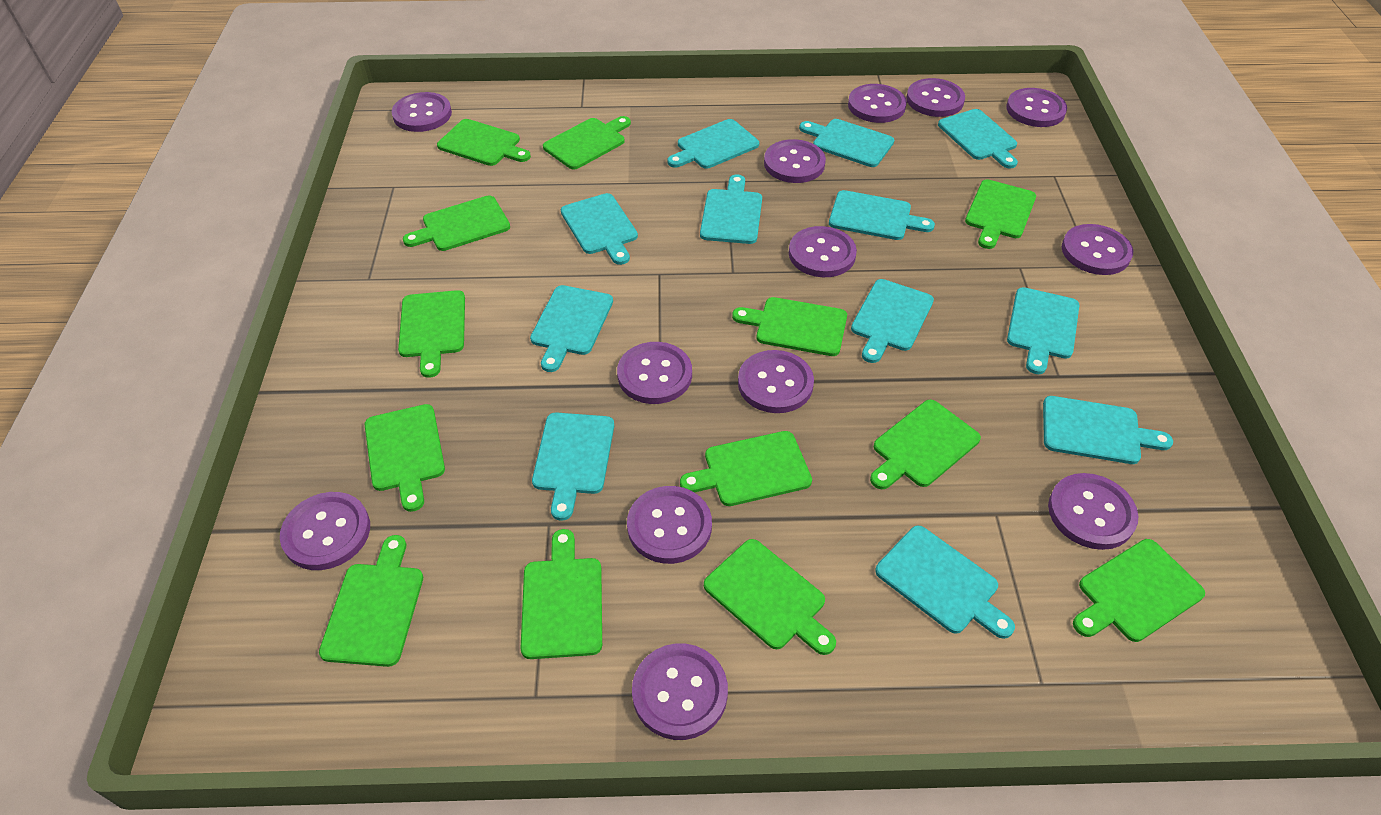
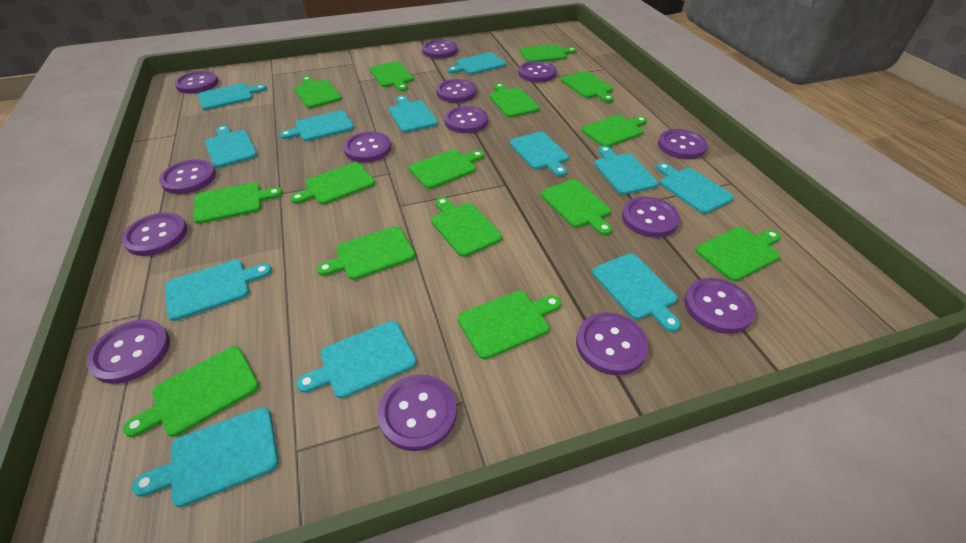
green cutting board: 13 -> 15
purple button: 13 -> 14

